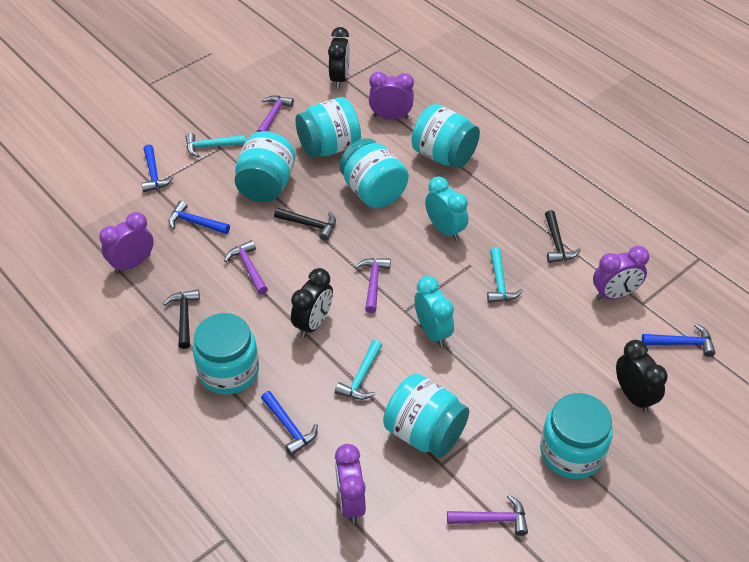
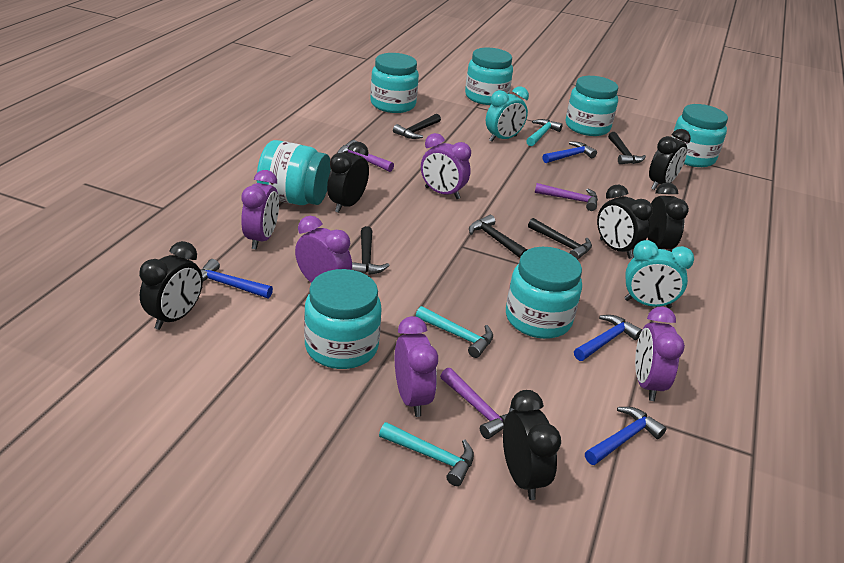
black clock: 3 -> 6
black hammer: 3 -> 5
purple clock: 4 -> 5
purple hammer: 4 -> 3

